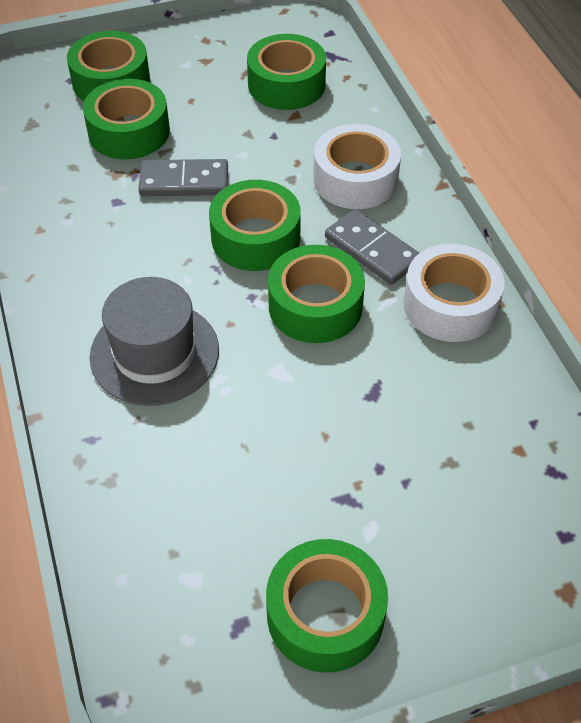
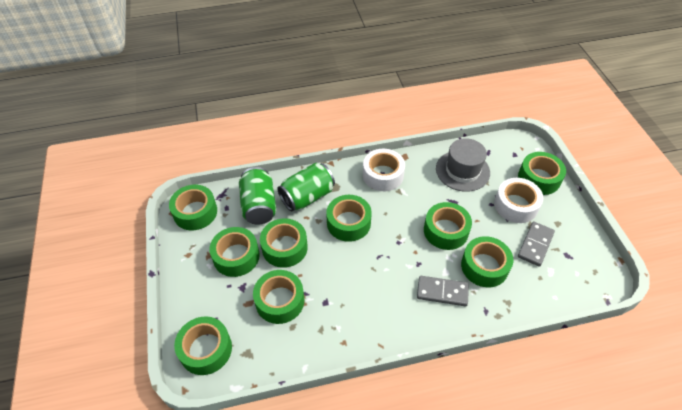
green can: 0 -> 2
green tape: 6 -> 9

